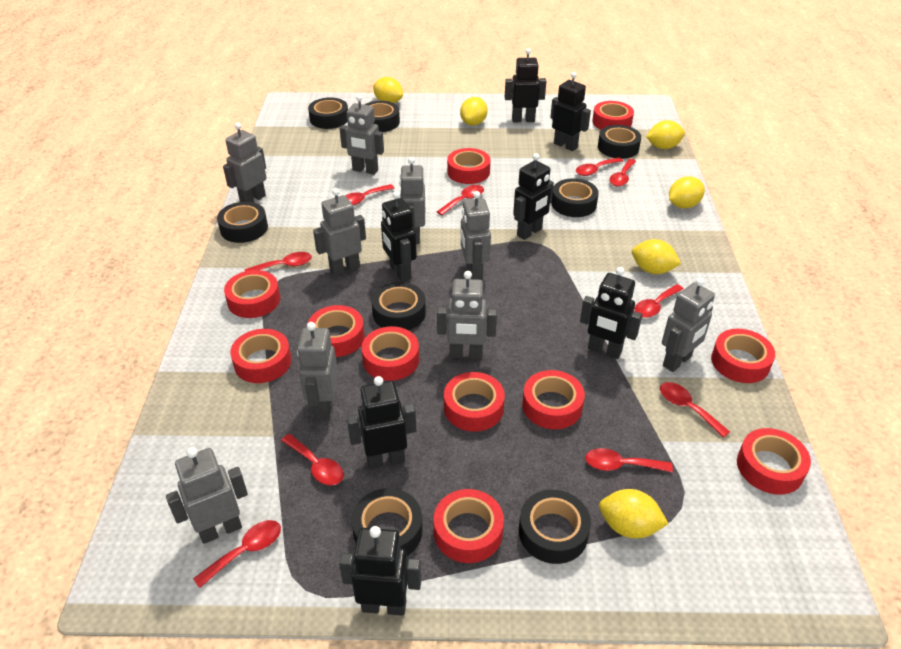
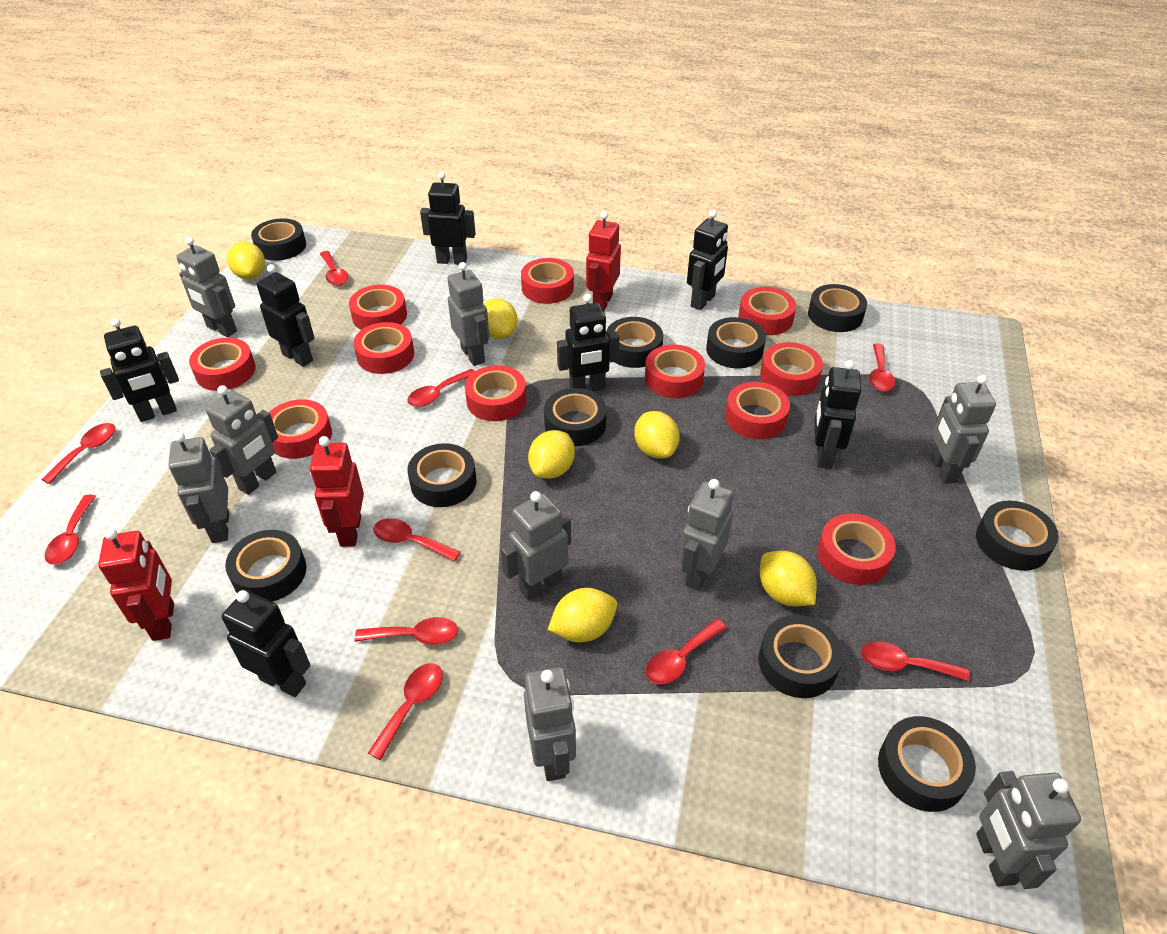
black tape: 8 -> 10
red robot: 0 -> 3

